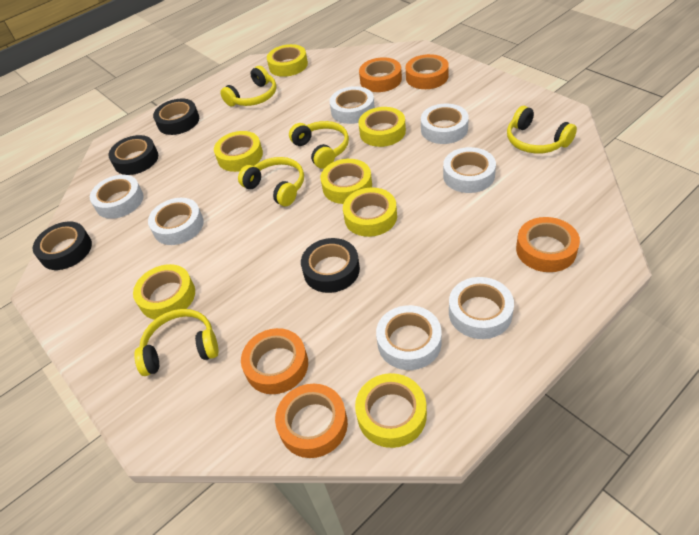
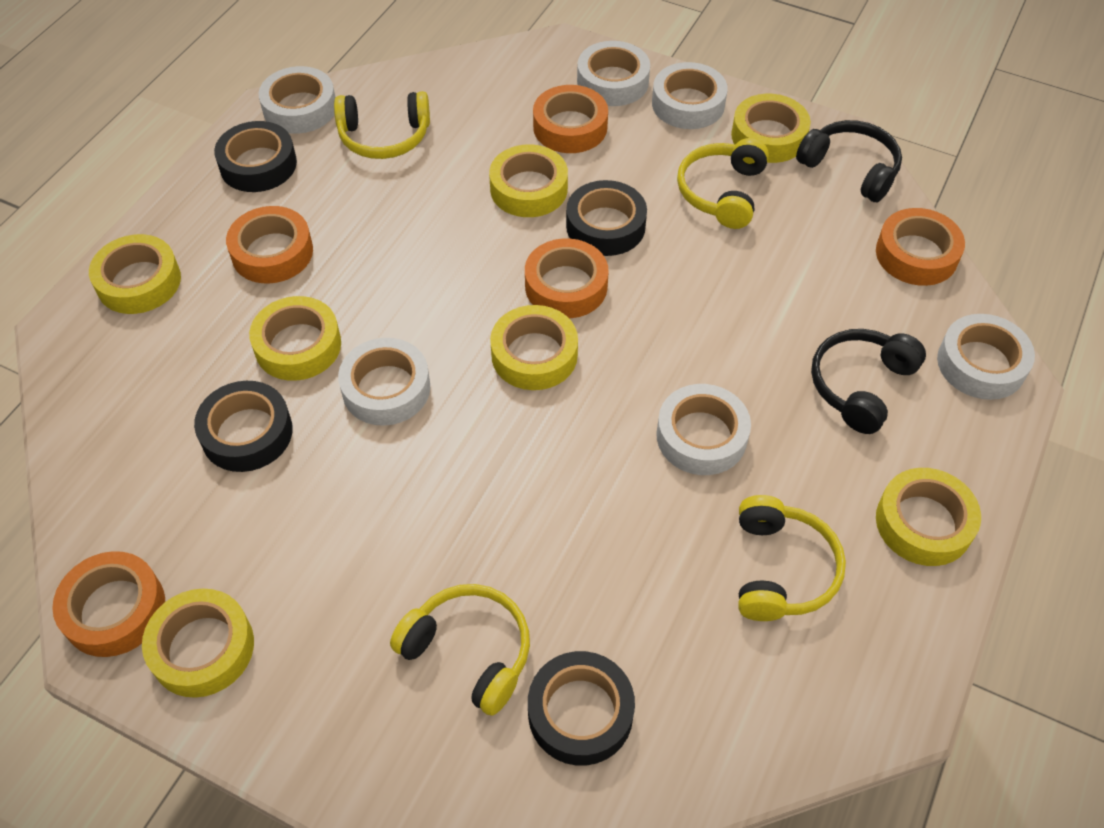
black headphones: 0 -> 2
white tape: 7 -> 6
yellow headphones: 5 -> 4

